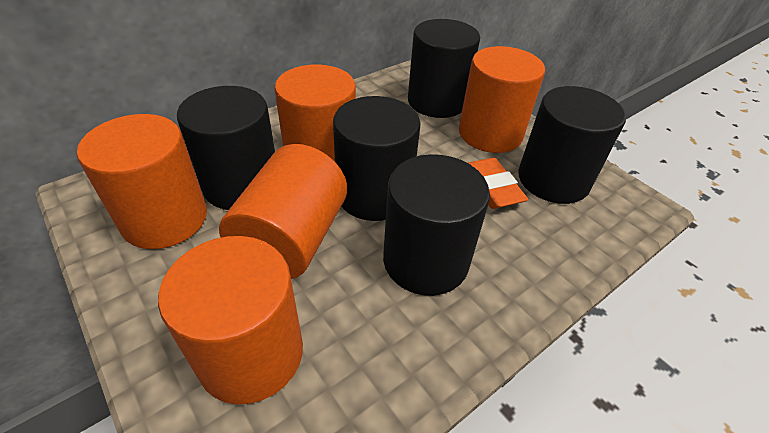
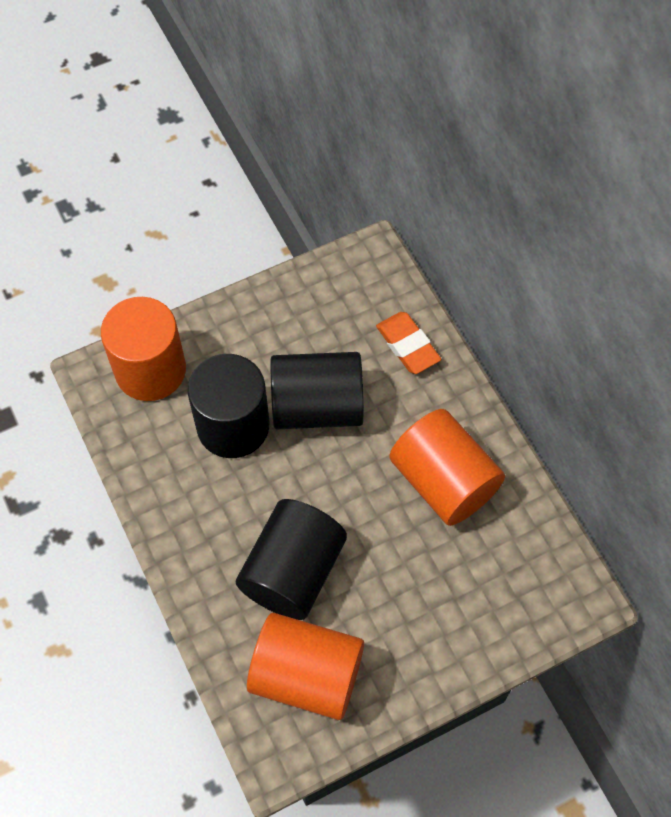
black cylinder: 5 -> 3
orange cylinder: 5 -> 3

